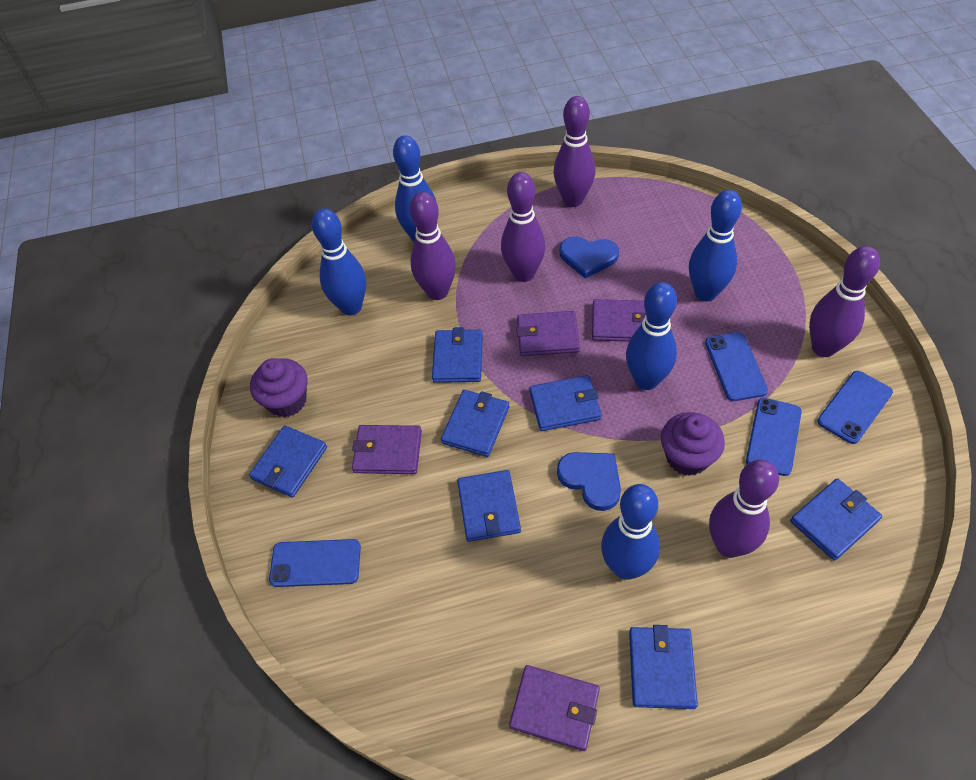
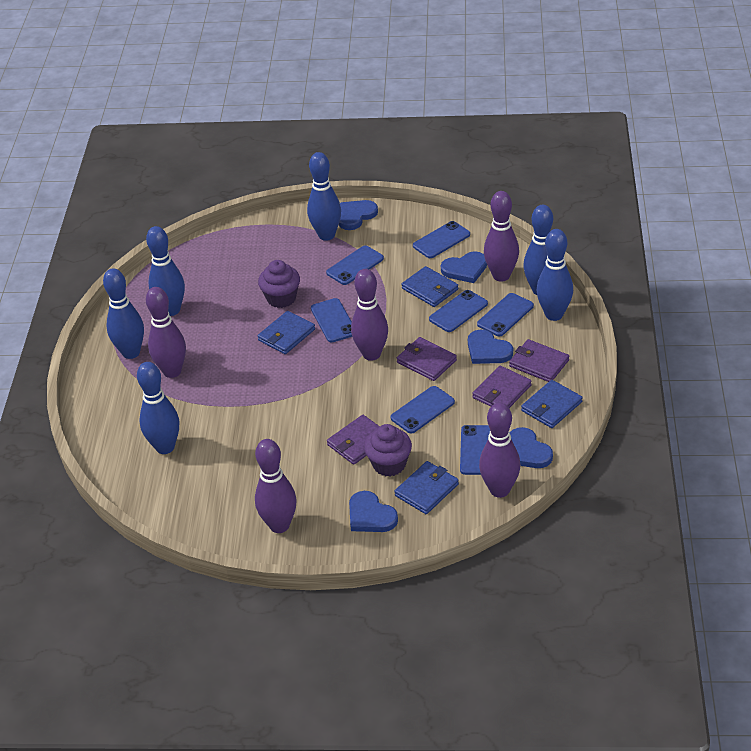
blue bowling pin: 5 -> 6
blue heart: 2 -> 5
blue phone: 4 -> 7
blue wallet: 7 -> 4

